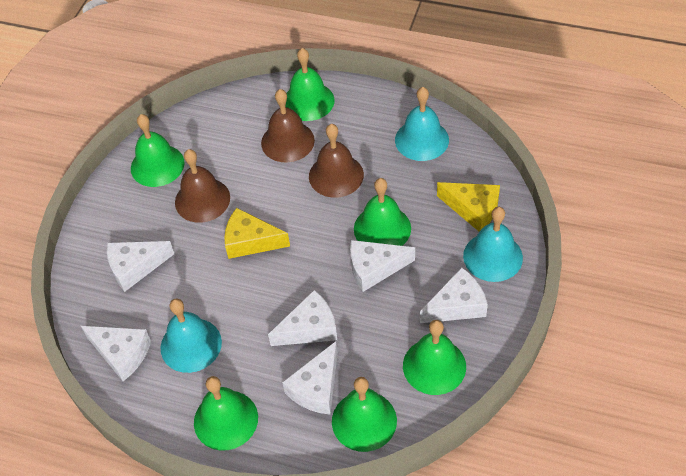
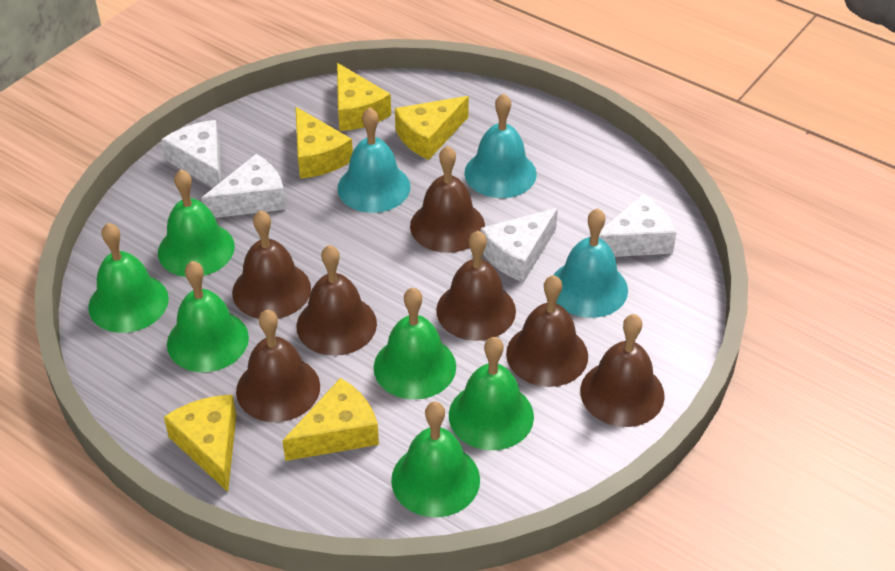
brown bell: 3 -> 7
white cheese: 6 -> 4
yellow cheese: 2 -> 5

